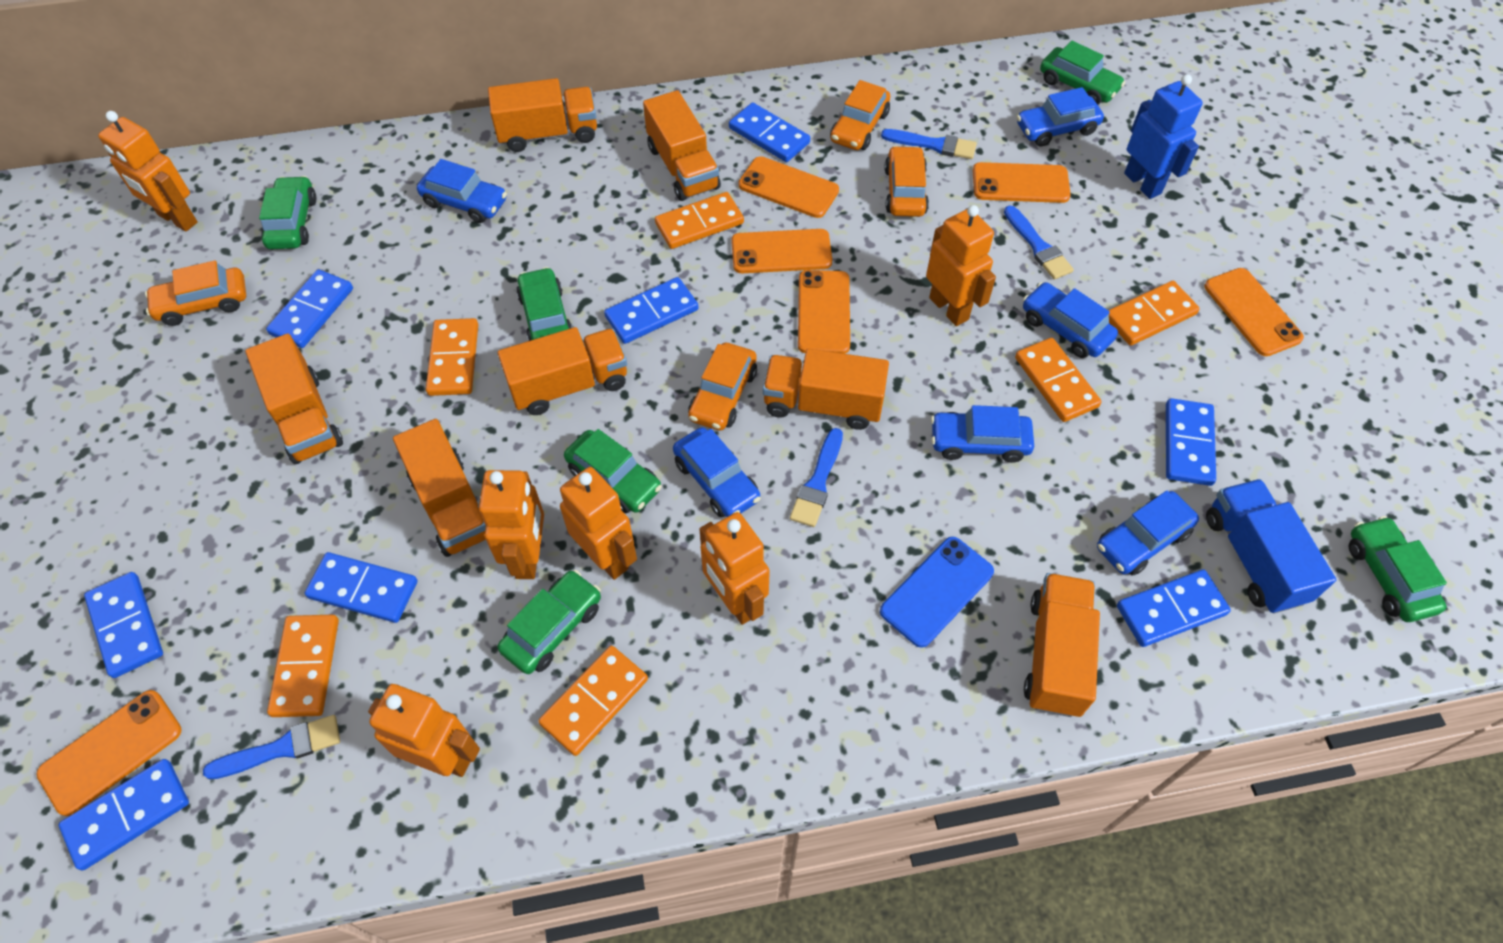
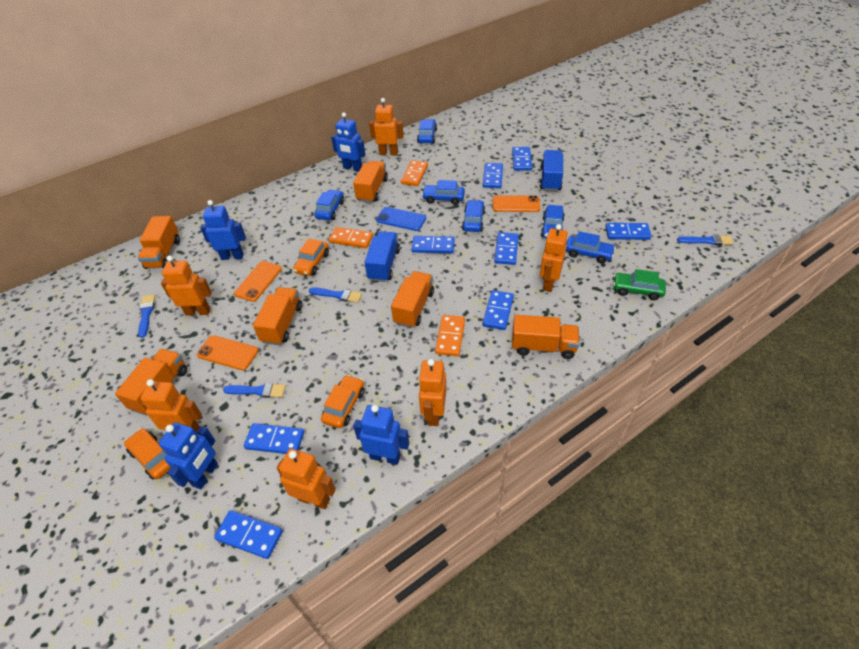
blue robot: 1 -> 4
blue truck: 1 -> 2
green car: 6 -> 1
orange car: 4 -> 3
orange domino: 6 -> 3
orange phone: 6 -> 3
orange truck: 7 -> 6

